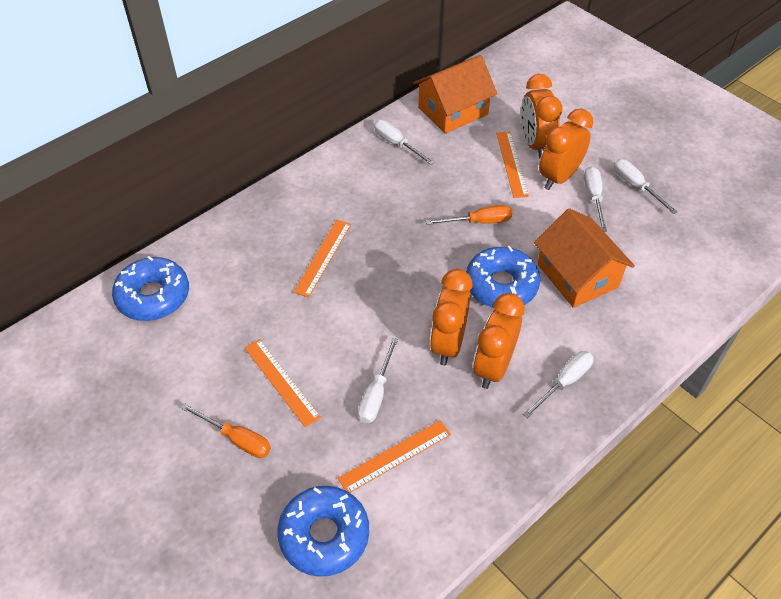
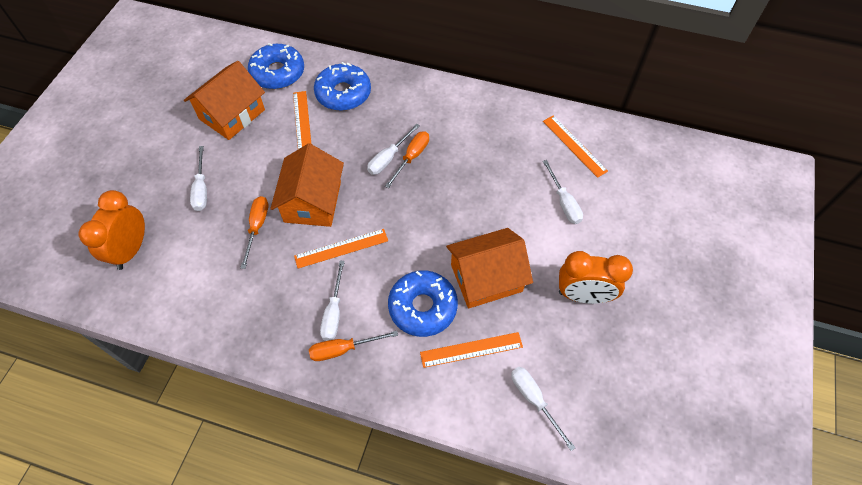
orange clock: 4 -> 2
orange house: 2 -> 3
orange screwdriver: 2 -> 3

